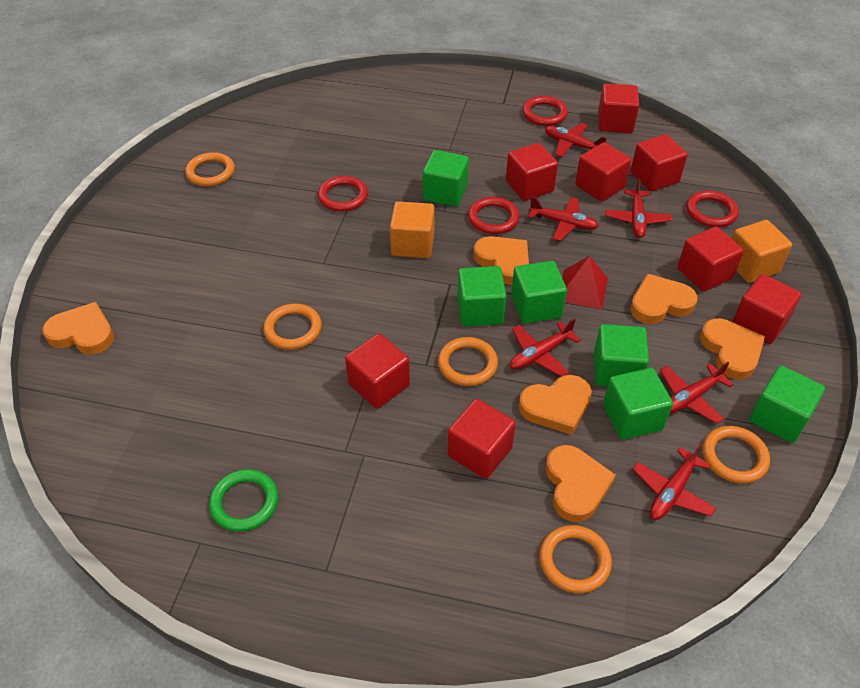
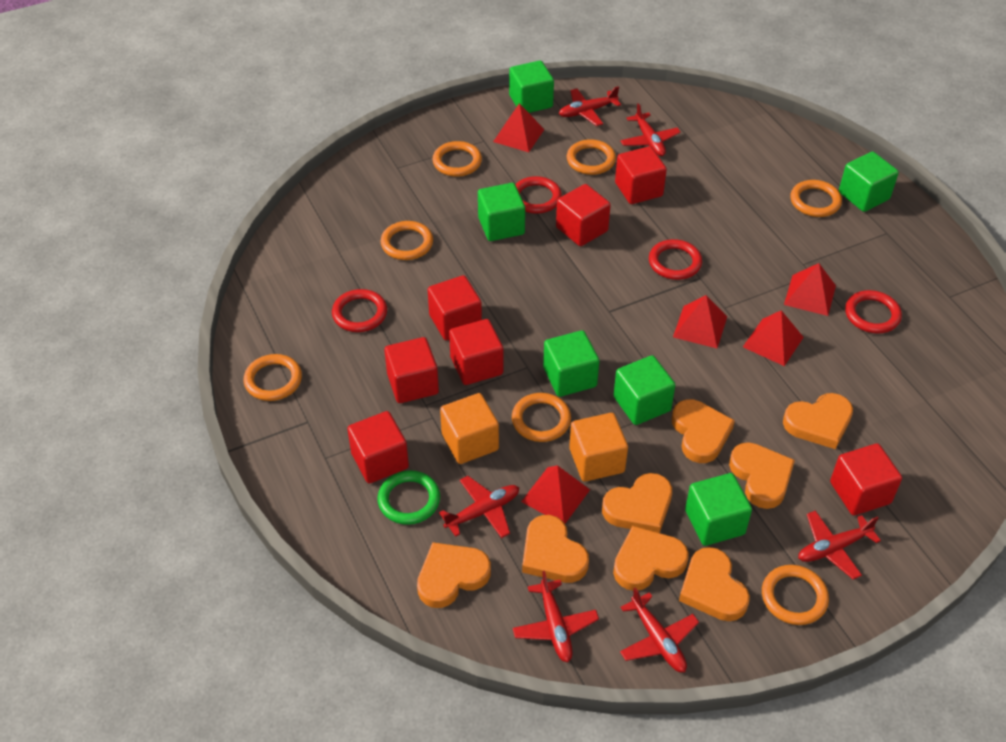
orange heart: 6 -> 8
orange ring: 5 -> 7
red cube: 8 -> 7
red pyramid: 1 -> 5

